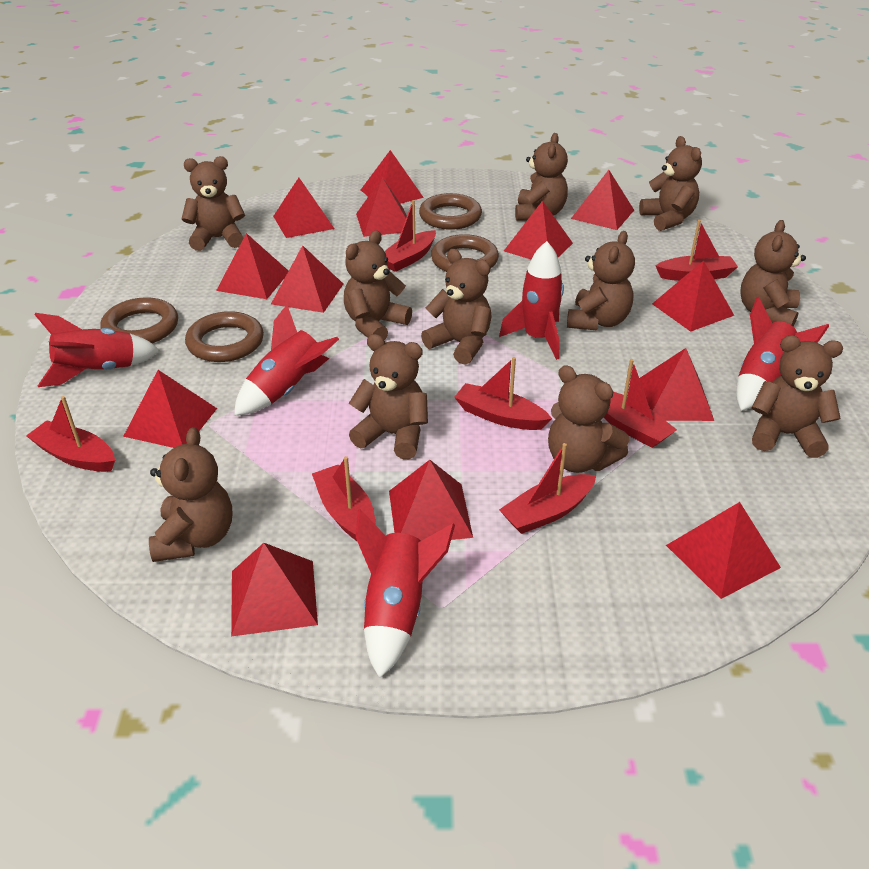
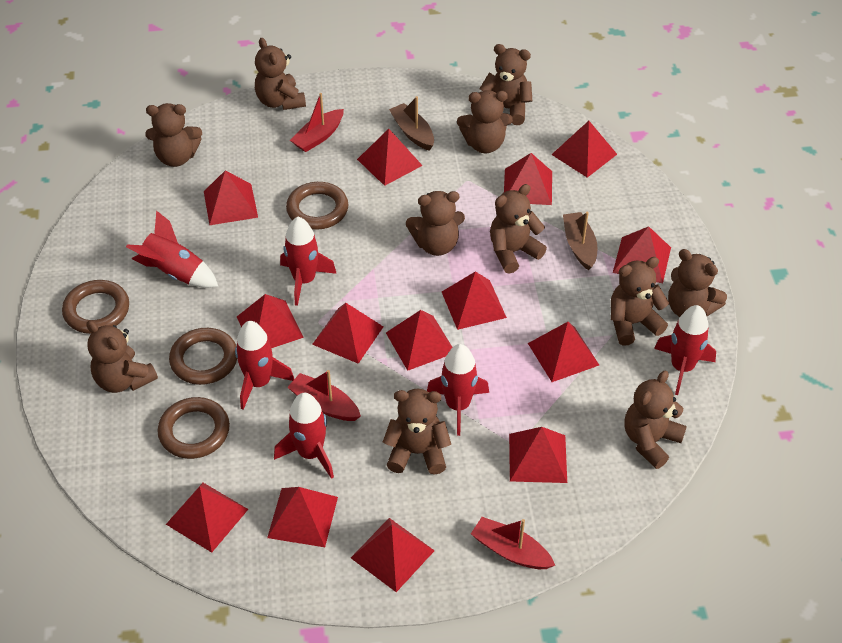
brown boat: 0 -> 2
red boat: 7 -> 3
red pyramid: 13 -> 14
red rocket: 5 -> 6

